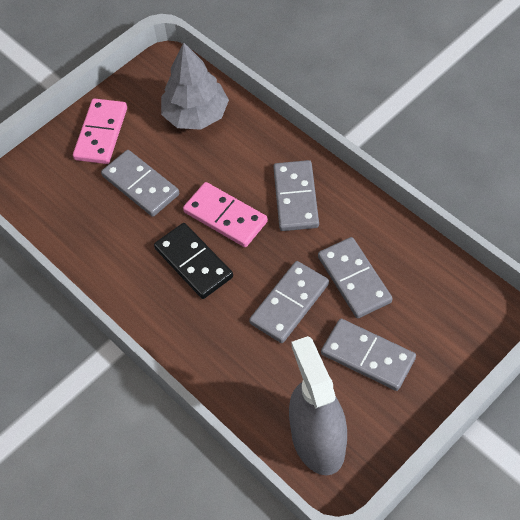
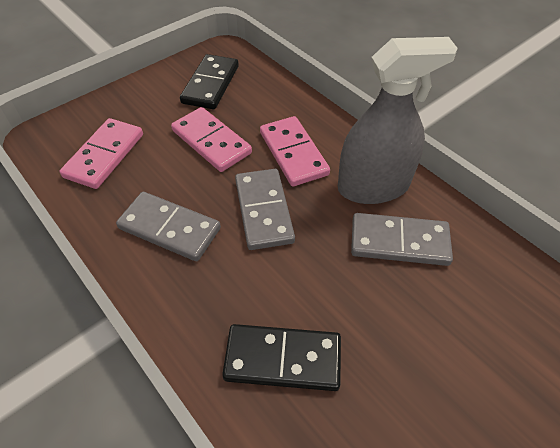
black domino: 1 -> 2
grey domino: 5 -> 3
grey tree: 1 -> 0
pink domino: 2 -> 3

